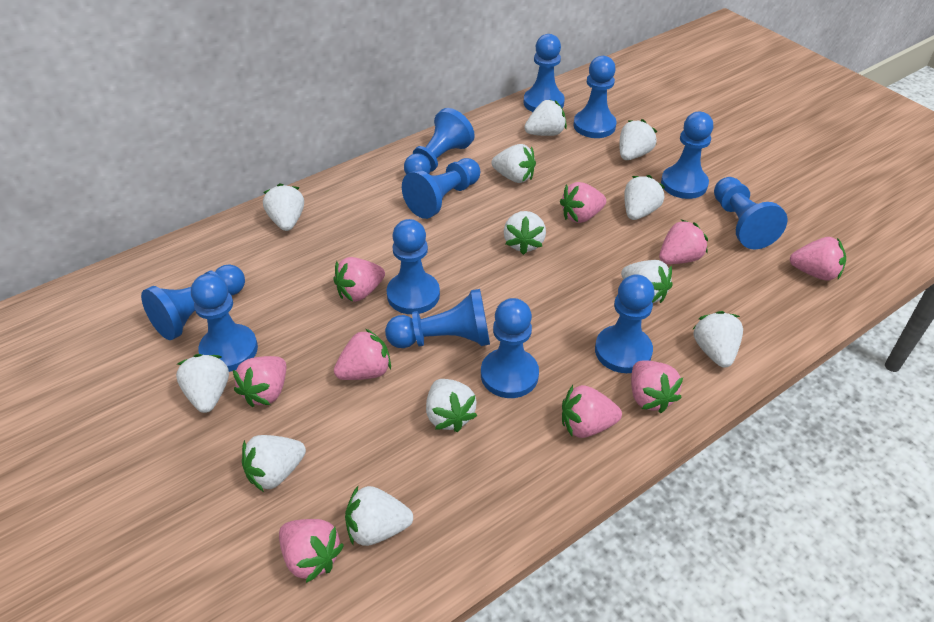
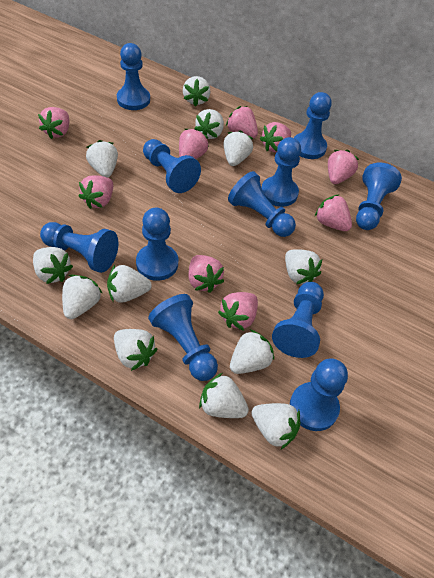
blue pawn: 12 -> 11

